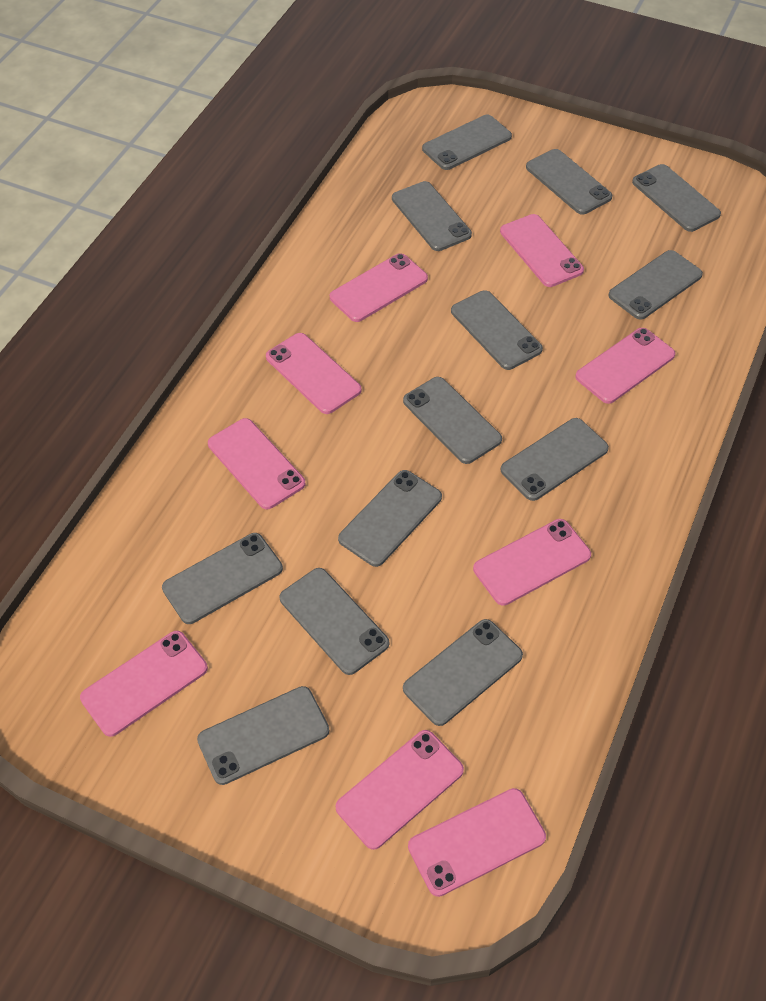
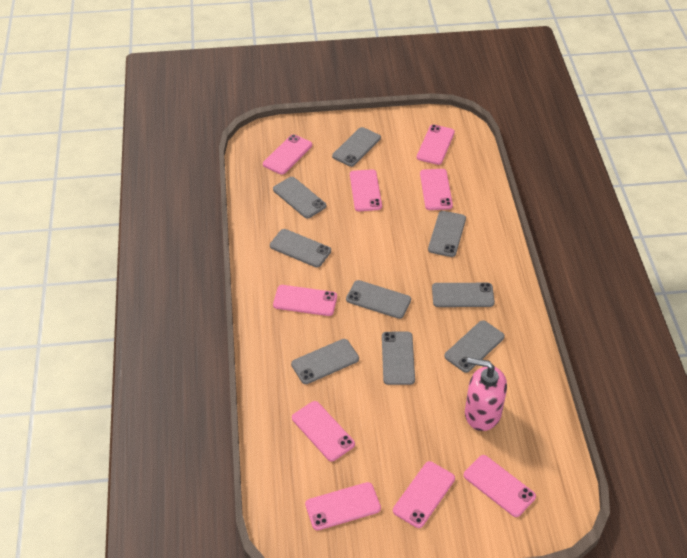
grey phone: 13 -> 9
pink soap dispenser: 0 -> 1

